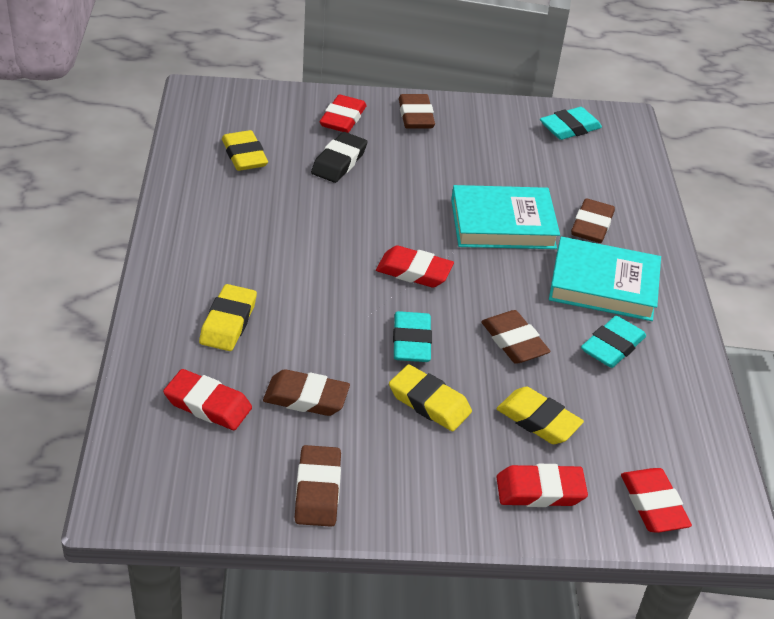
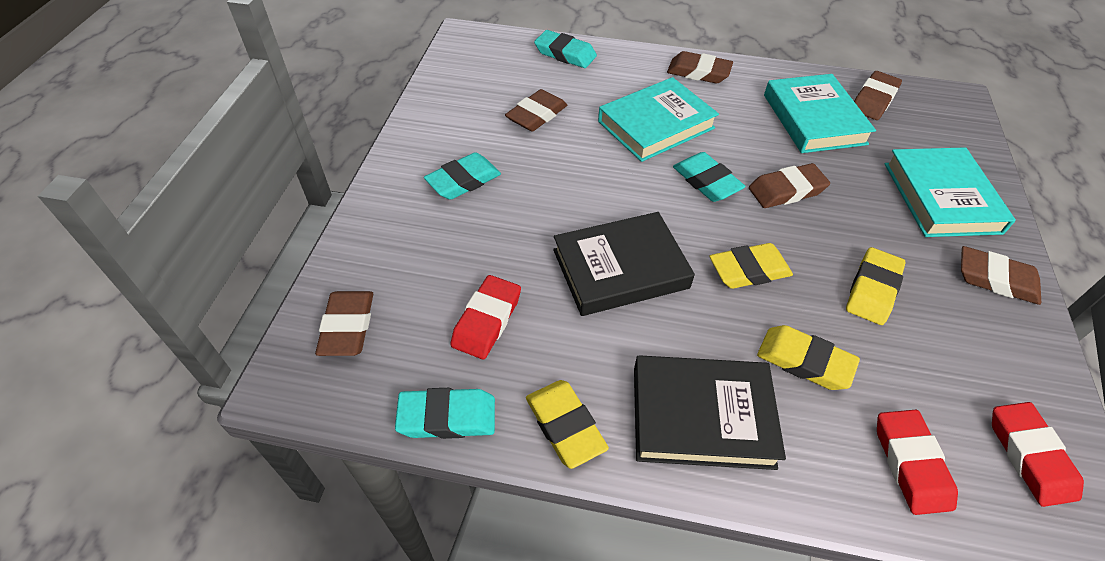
black book: 0 -> 2
black eraser: 1 -> 0
brown eraser: 5 -> 6
red eraser: 5 -> 3
turquoise book: 2 -> 3
turquoise eraser: 3 -> 4

